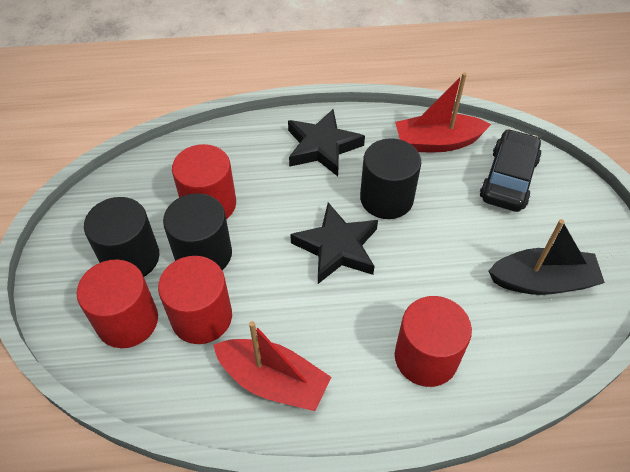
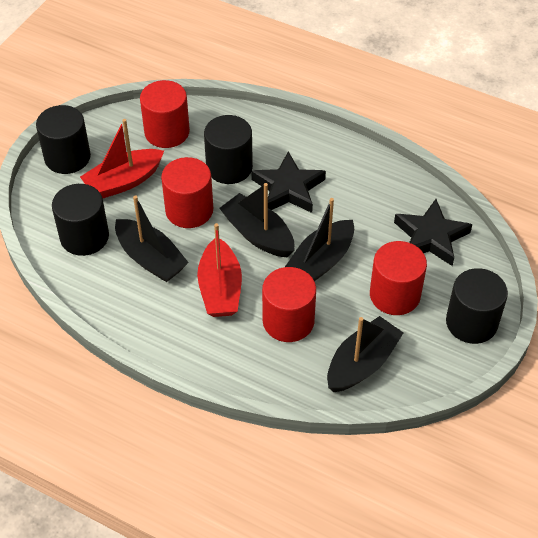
black boat: 1 -> 4
black car: 1 -> 0
black cylinder: 3 -> 4

